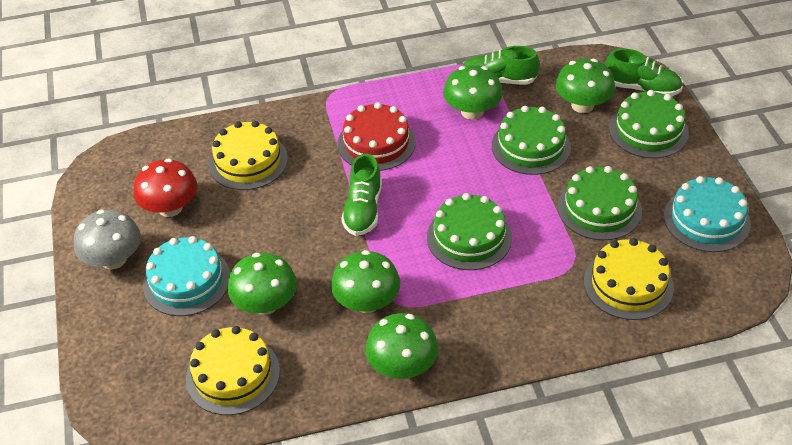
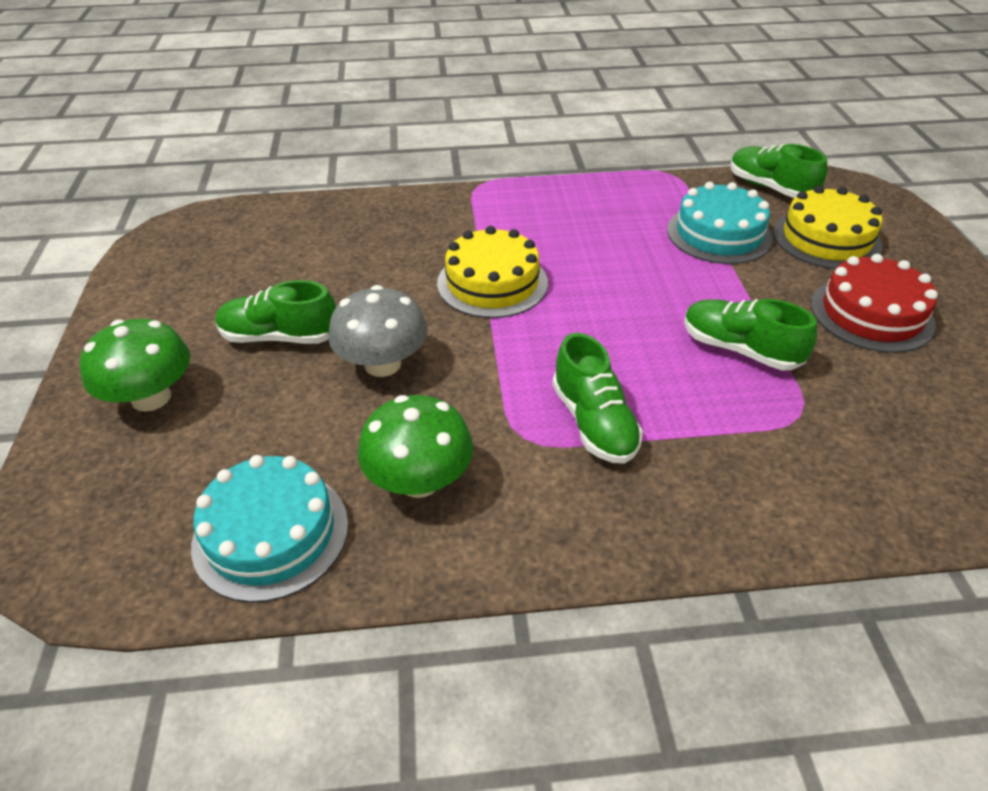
green cake: 4 -> 0
green mushroom: 5 -> 2
green shoe: 3 -> 4
red mushroom: 1 -> 0
yellow cake: 3 -> 2

